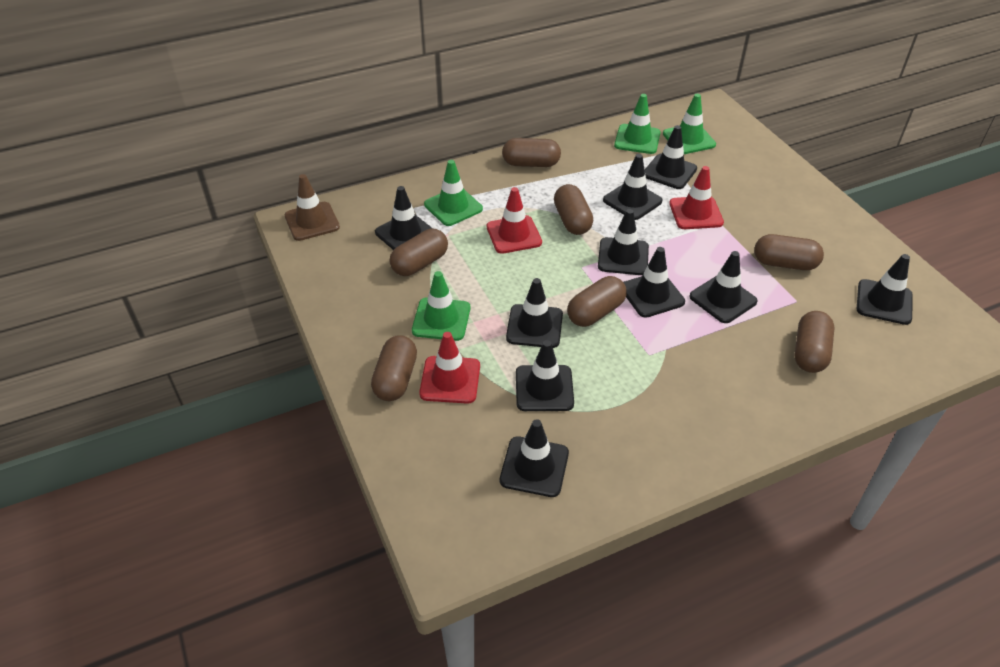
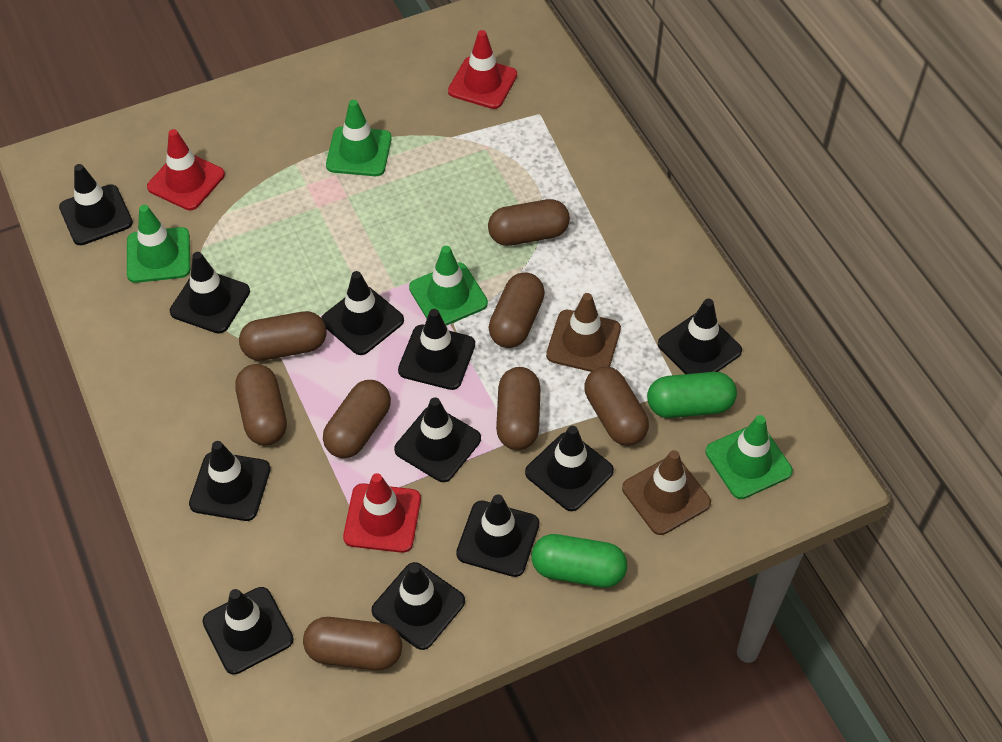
black traffic cone: 10 -> 11
brown capsule: 7 -> 8
brown traffic cone: 1 -> 2
green capsule: 0 -> 2

